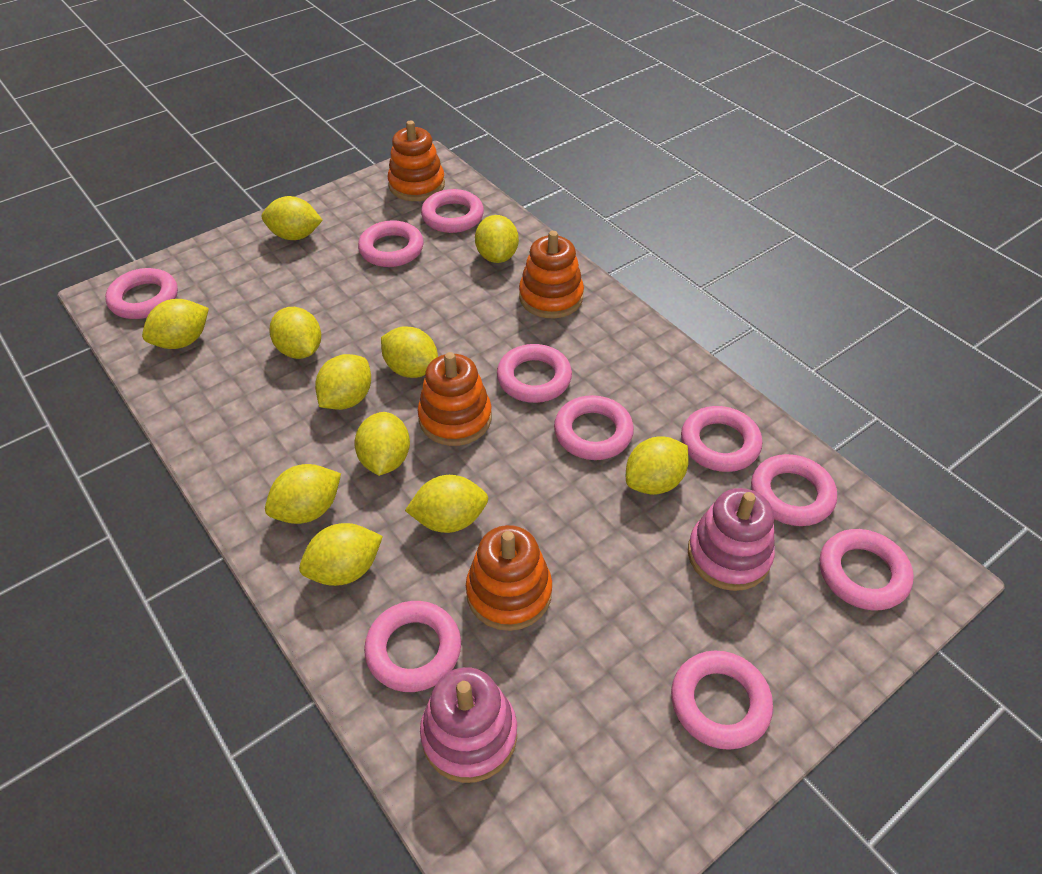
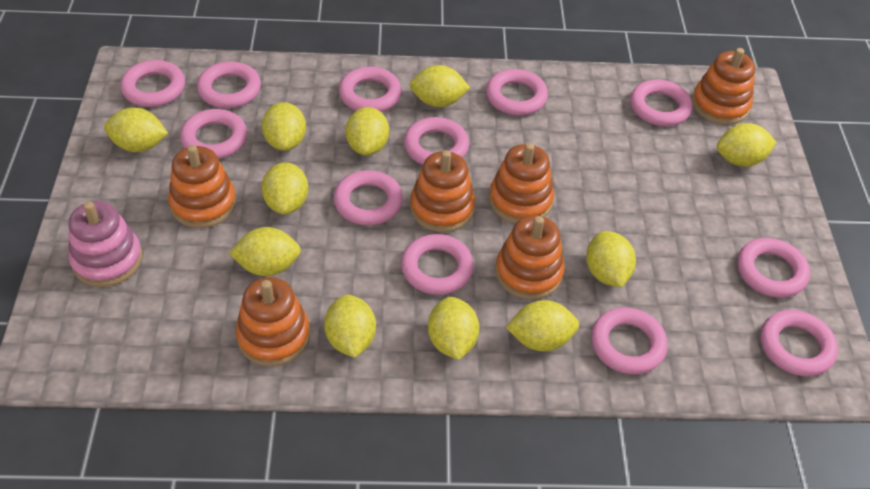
orange stacking toy: 4 -> 6
pink ring: 10 -> 12
pink stacking toy: 2 -> 1

